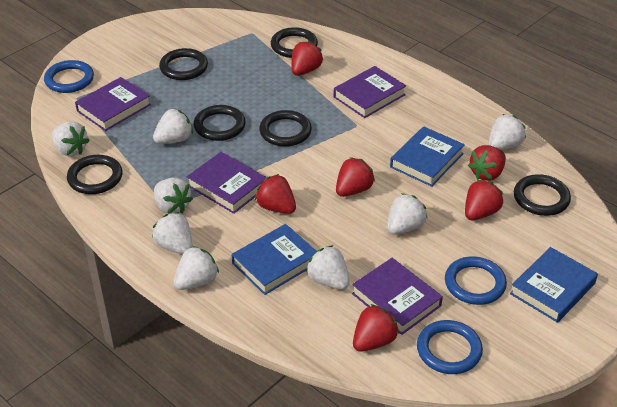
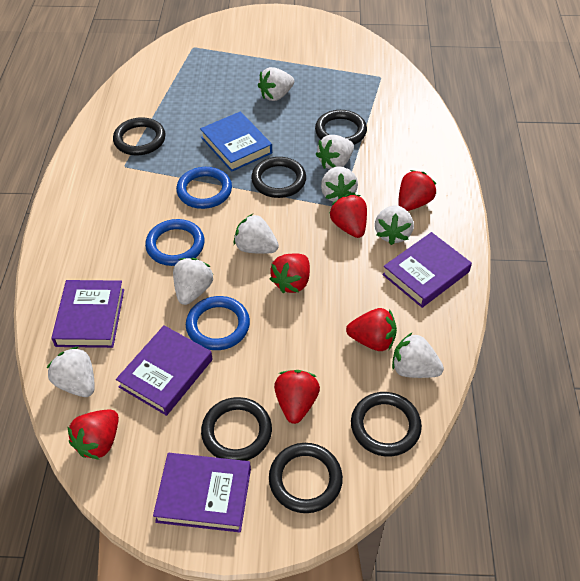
blue book: 3 -> 1

